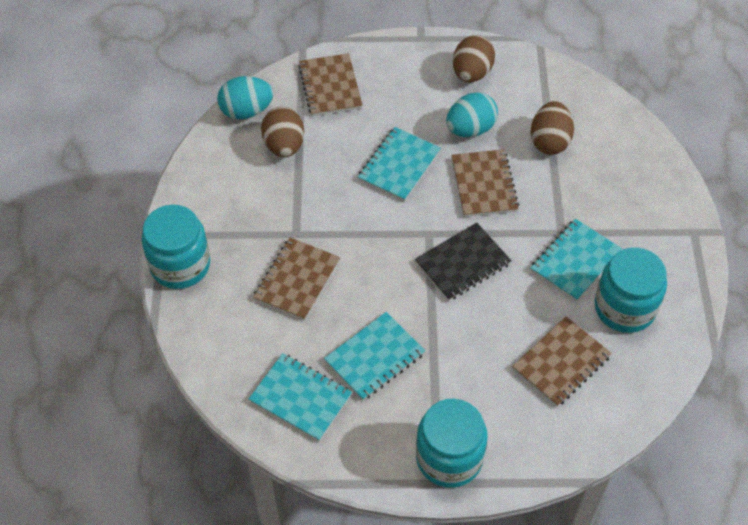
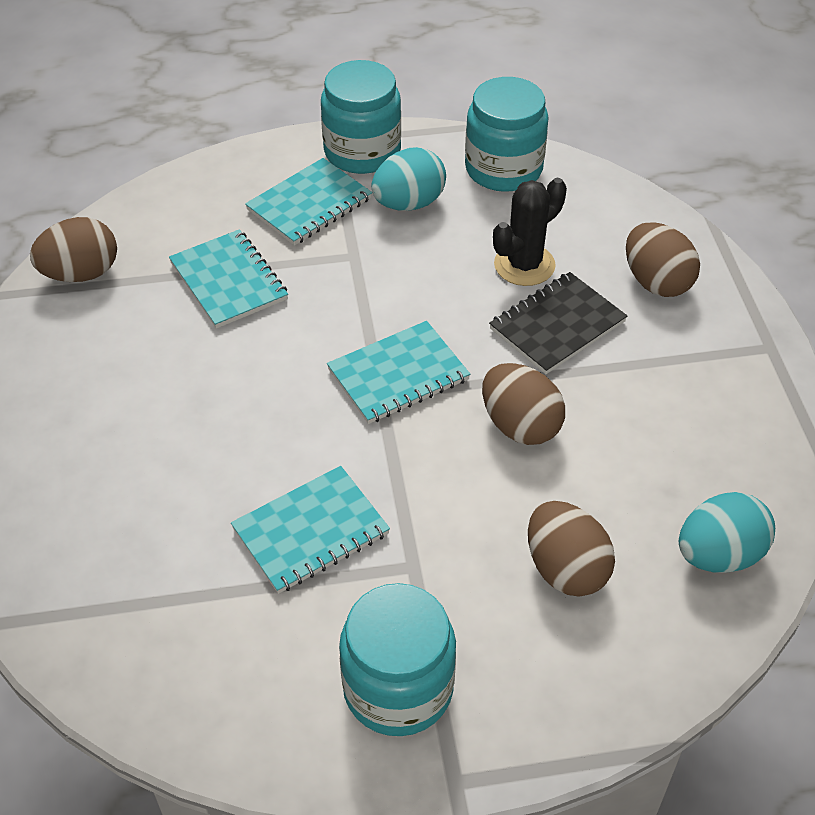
black cactus: 0 -> 1
brown egg: 3 -> 4
brown notebook: 4 -> 0

